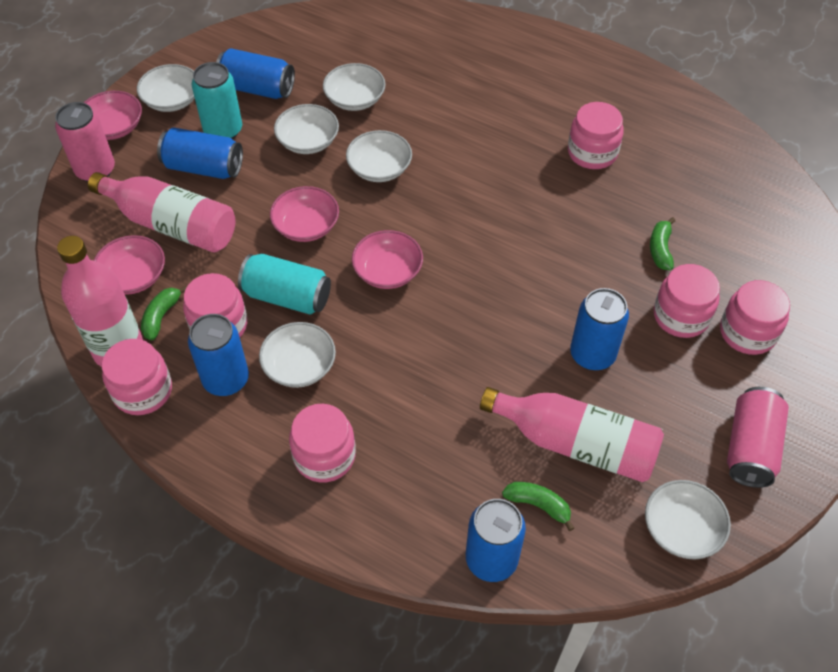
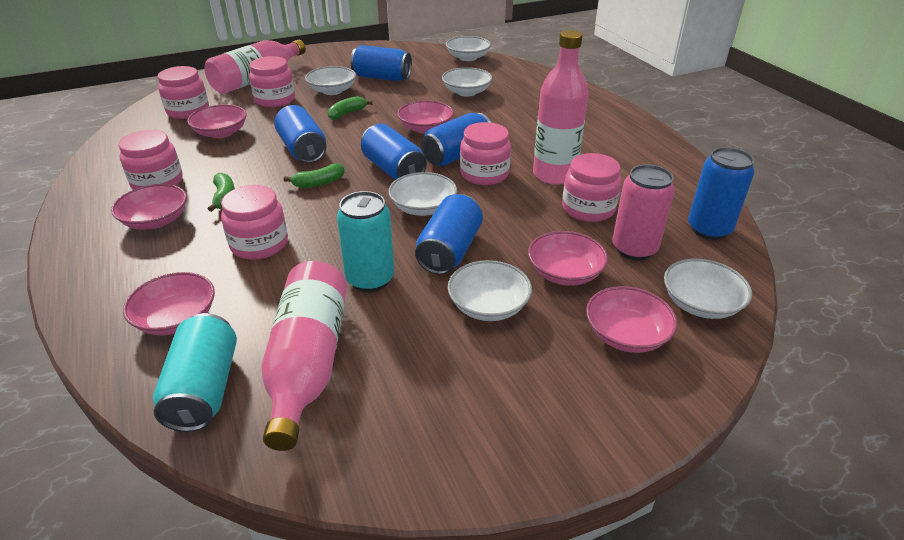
blue can: 5 -> 6
pink bowl: 4 -> 6
pink can: 2 -> 1

